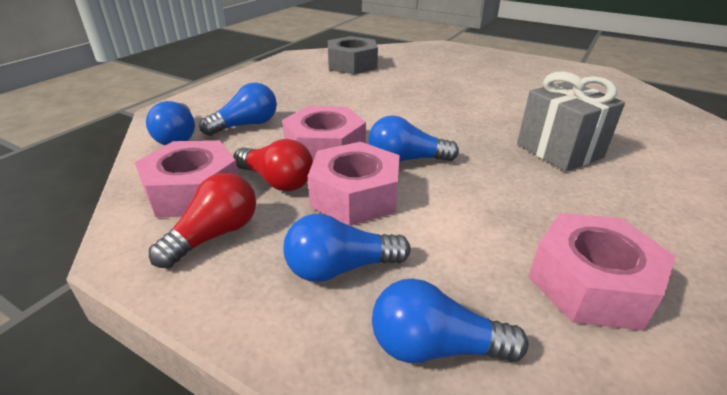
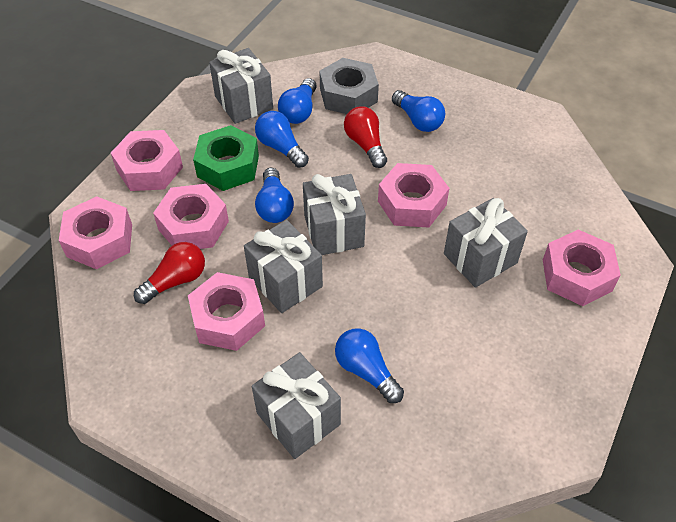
green nut: 0 -> 1
grey gift: 1 -> 5
pink nut: 4 -> 6

